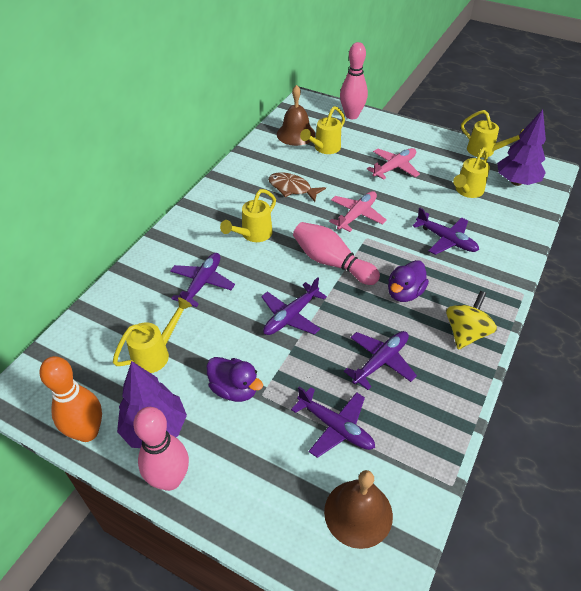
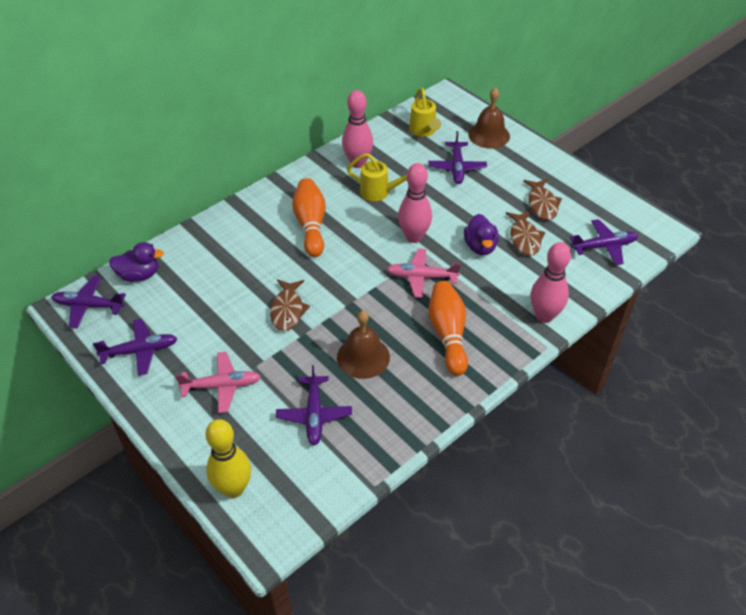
brown fish: 1 -> 3
orange bowling pin: 1 -> 2
purple tree: 2 -> 0
yellow bowling pin: 0 -> 1
yellow spinning top: 1 -> 0
yellow watering can: 5 -> 2

